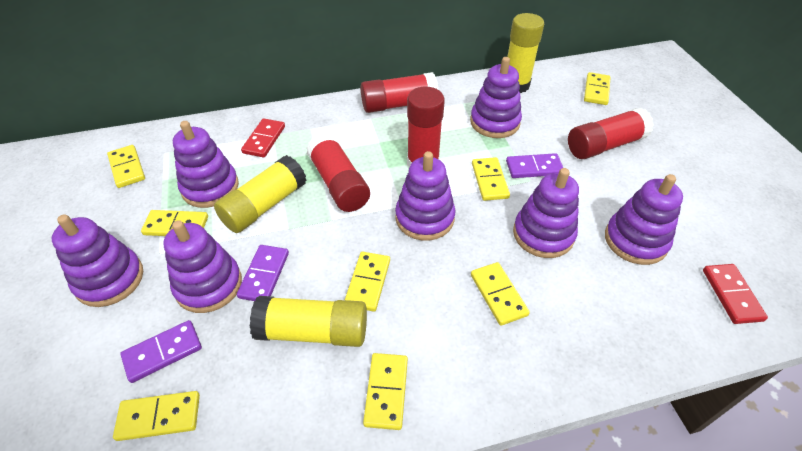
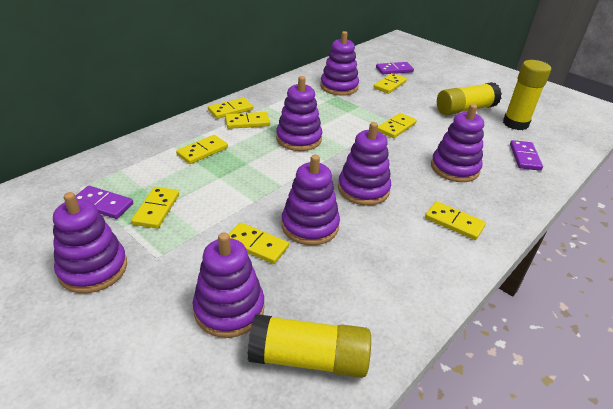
red domino: 2 -> 0
red glue stick: 4 -> 0

